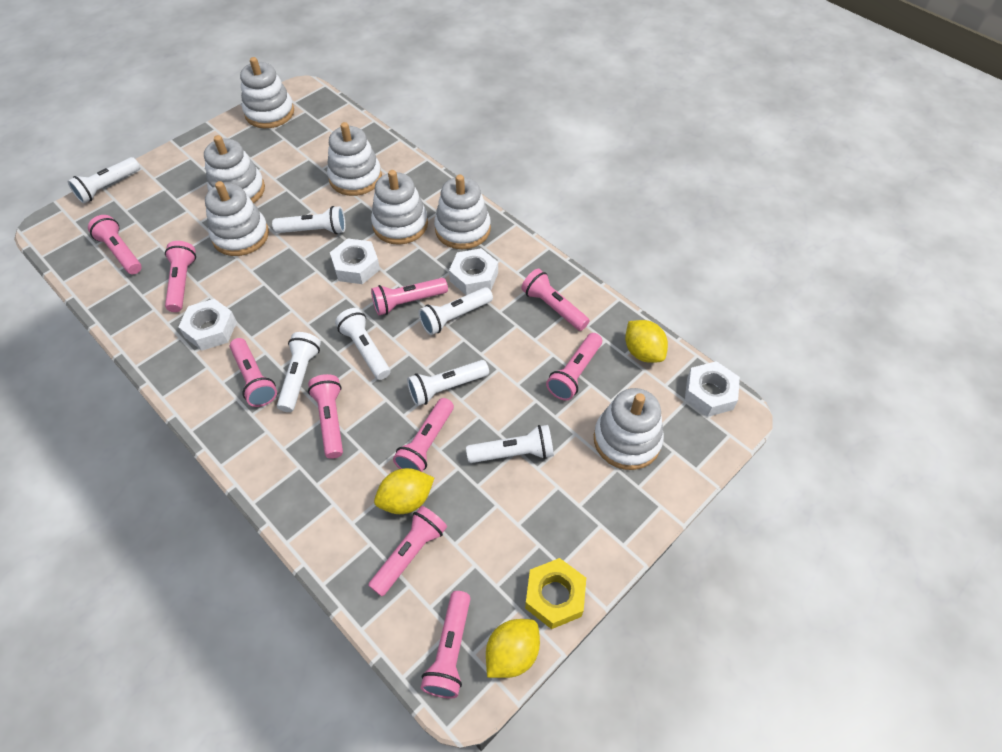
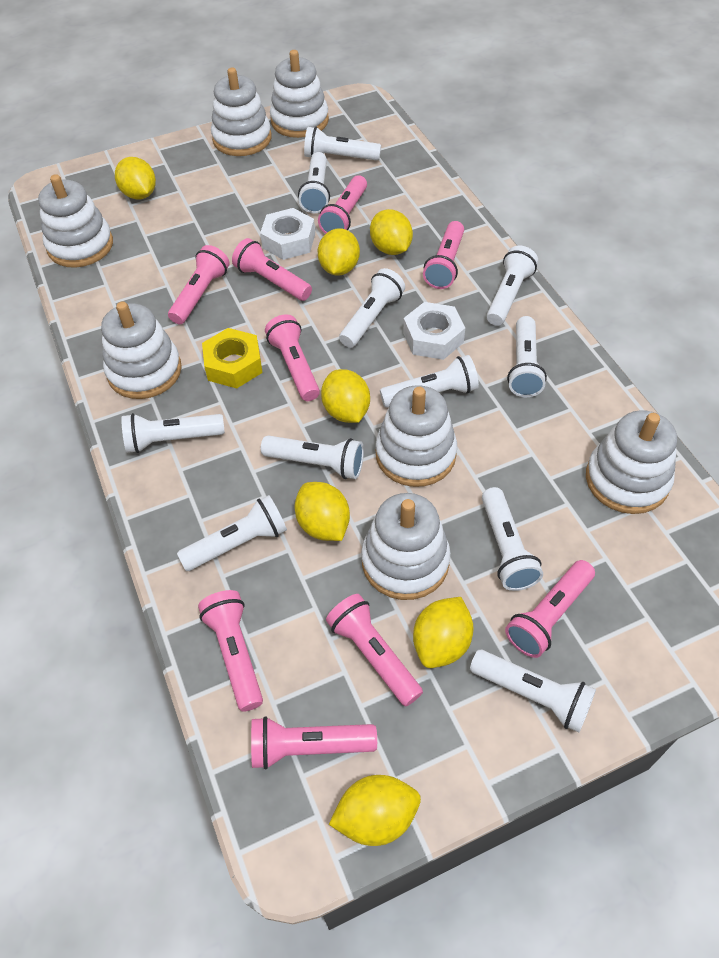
pink flashlight: 10 -> 9
white flashlight: 7 -> 11
white nut: 4 -> 2
yellow lemon: 3 -> 7

